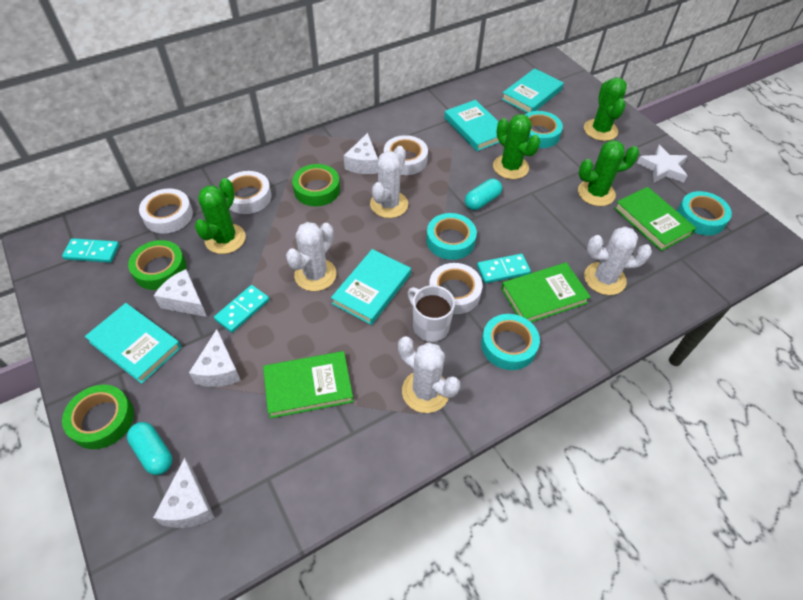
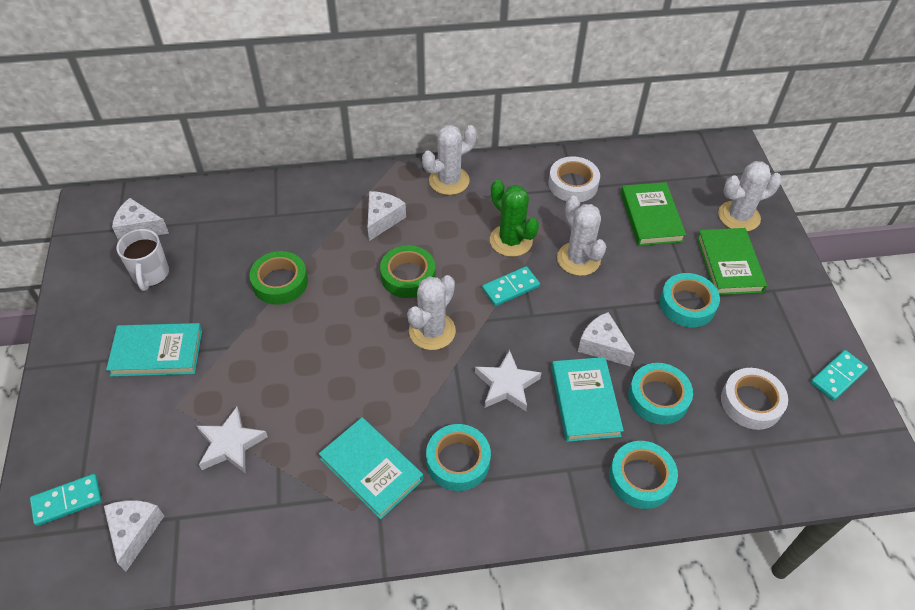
green book: 3 -> 2
green cactus: 4 -> 1
green tape: 3 -> 2
turquoise book: 4 -> 3
turquoise capsule: 2 -> 0
white star: 1 -> 2
white tape: 4 -> 2

